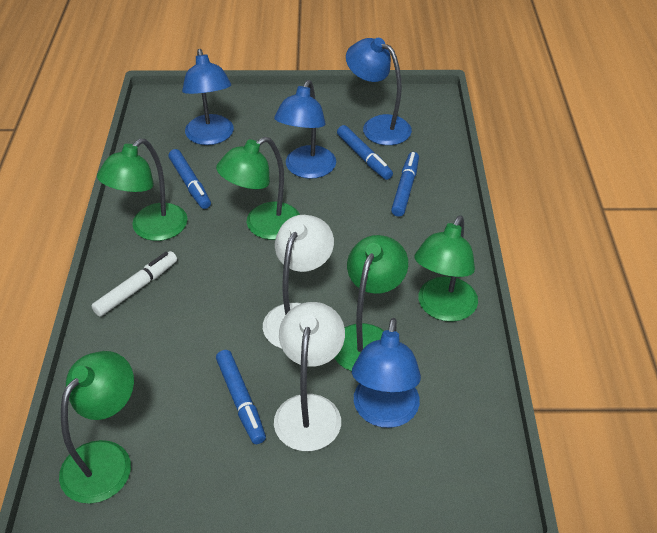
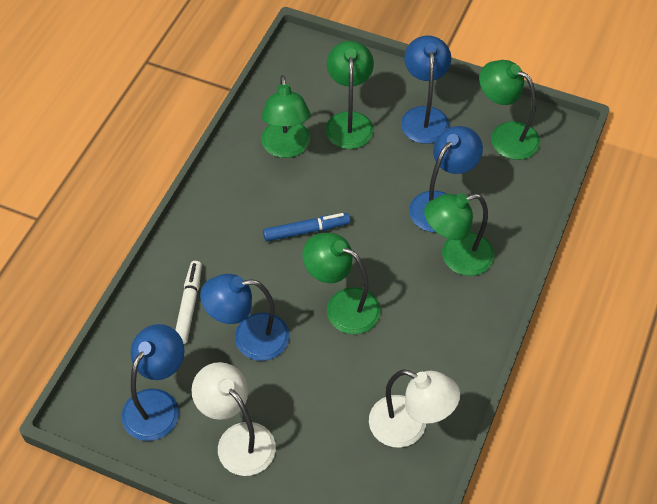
blue marker: 4 -> 1

